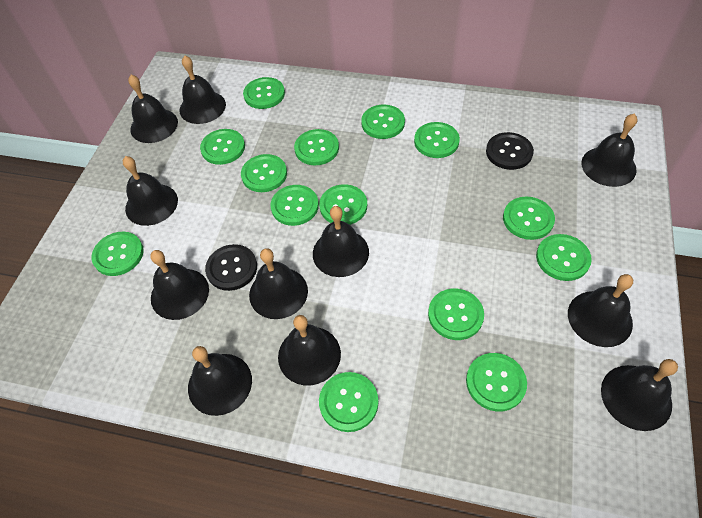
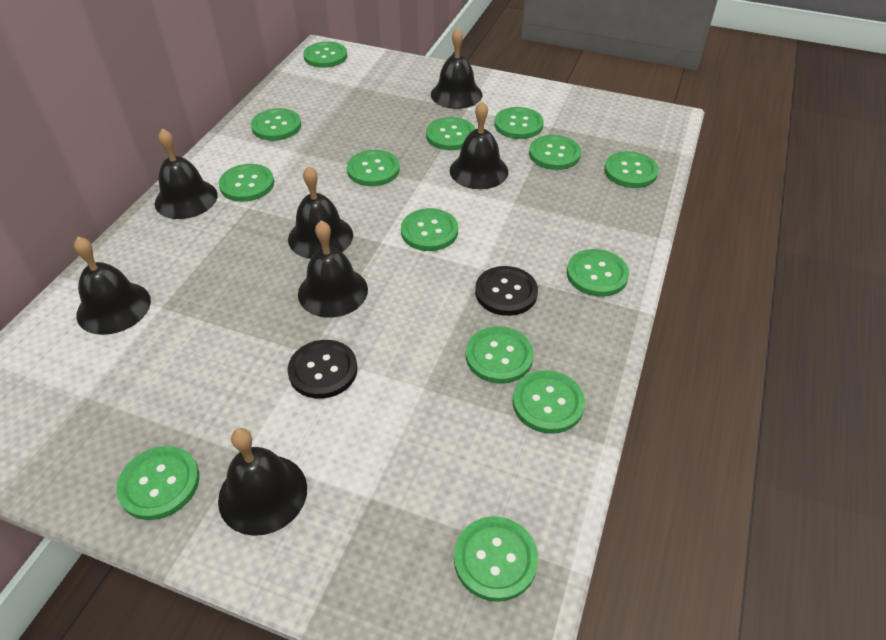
black bell: 11 -> 7

